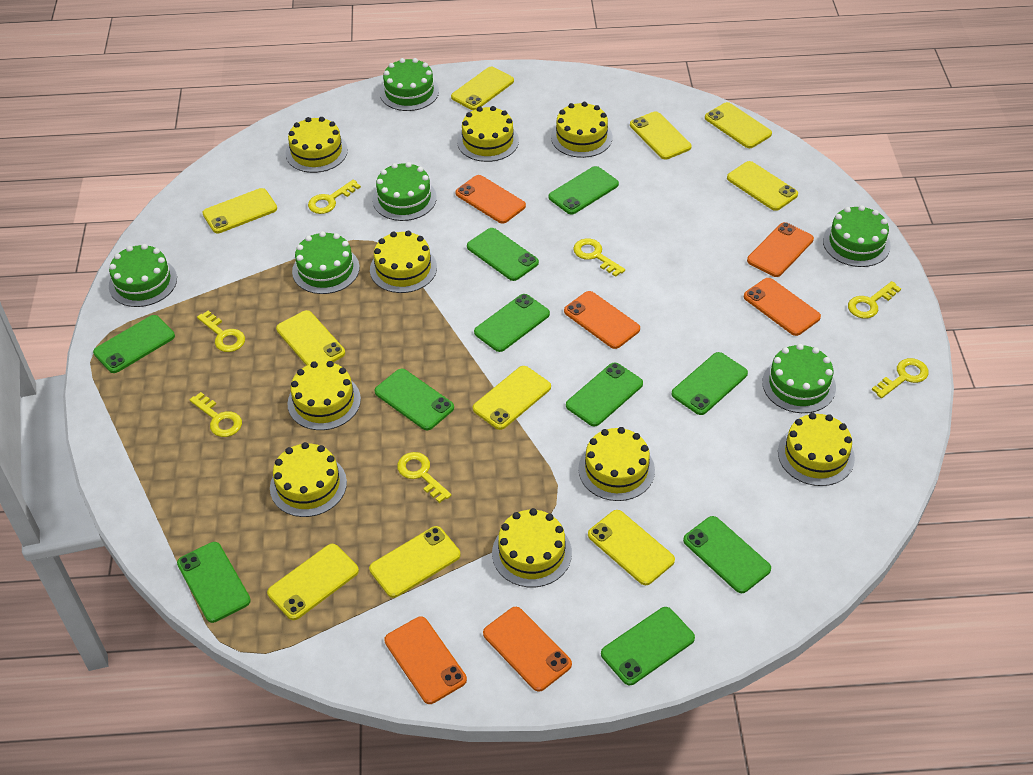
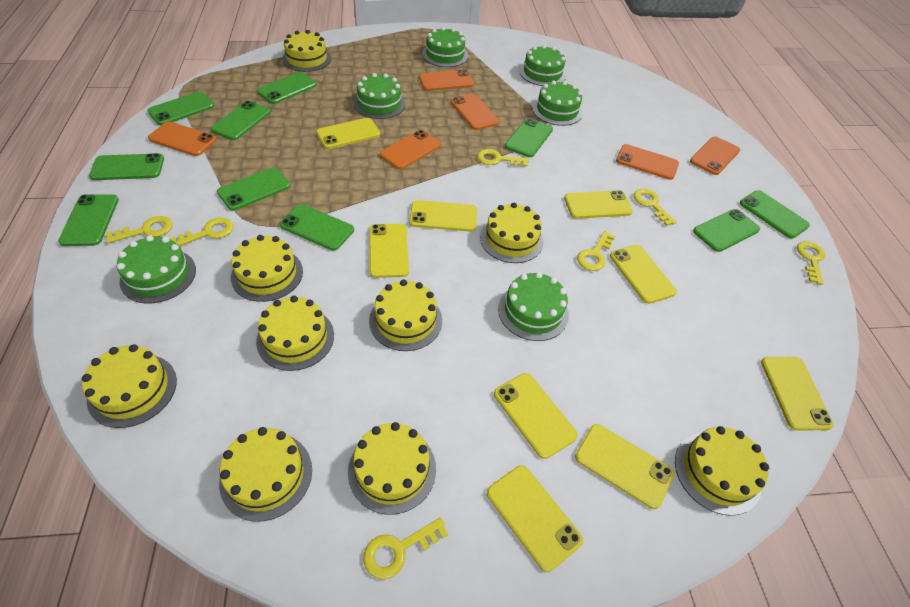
yellow phone: 10 -> 9

